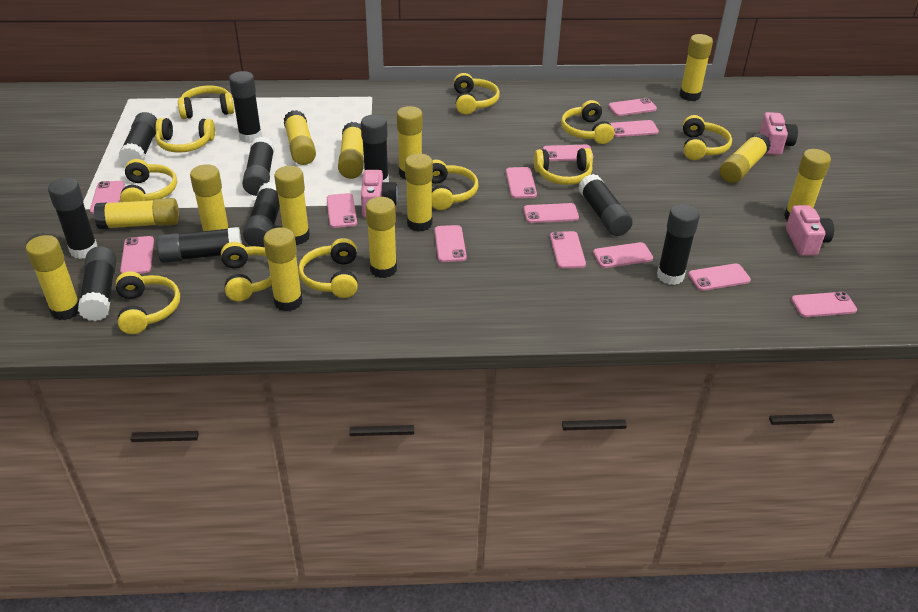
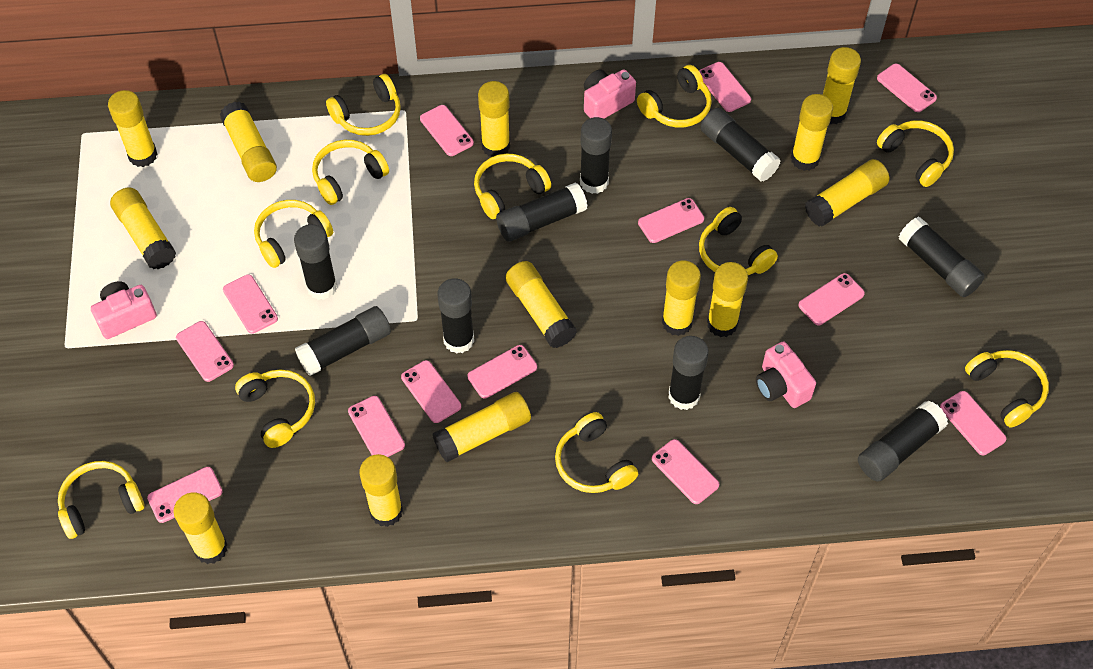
black glue stick: 10 -> 9

